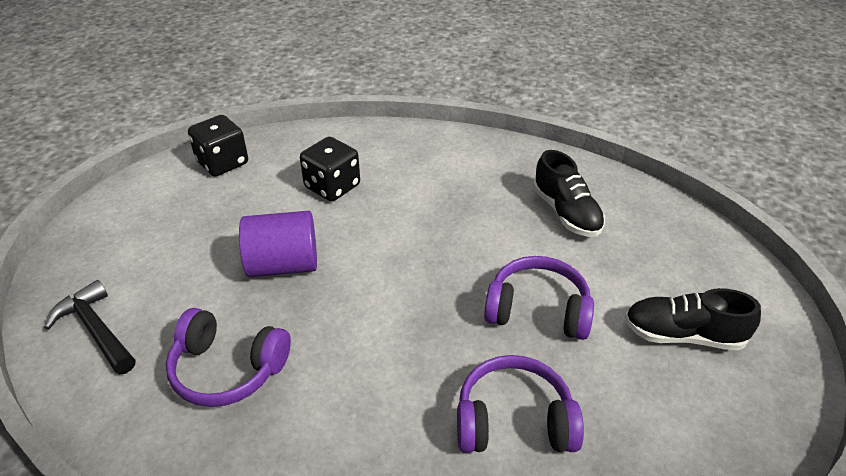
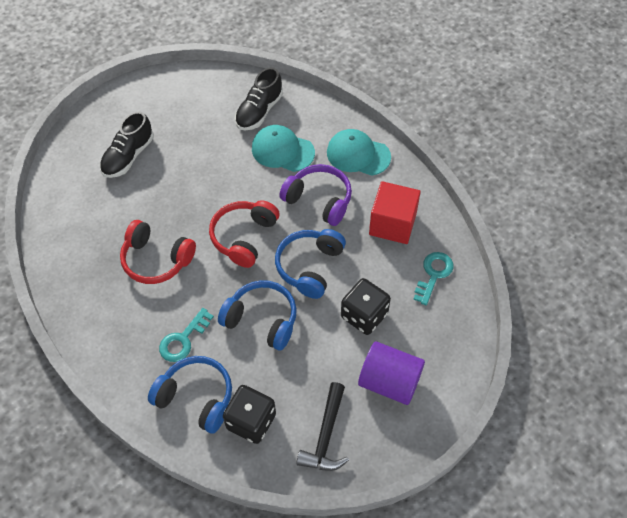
blue headphones: 0 -> 3
purple headphones: 3 -> 1
red cube: 0 -> 1
red headphones: 0 -> 2
turquoise cap: 0 -> 2
turquoise key: 0 -> 2

